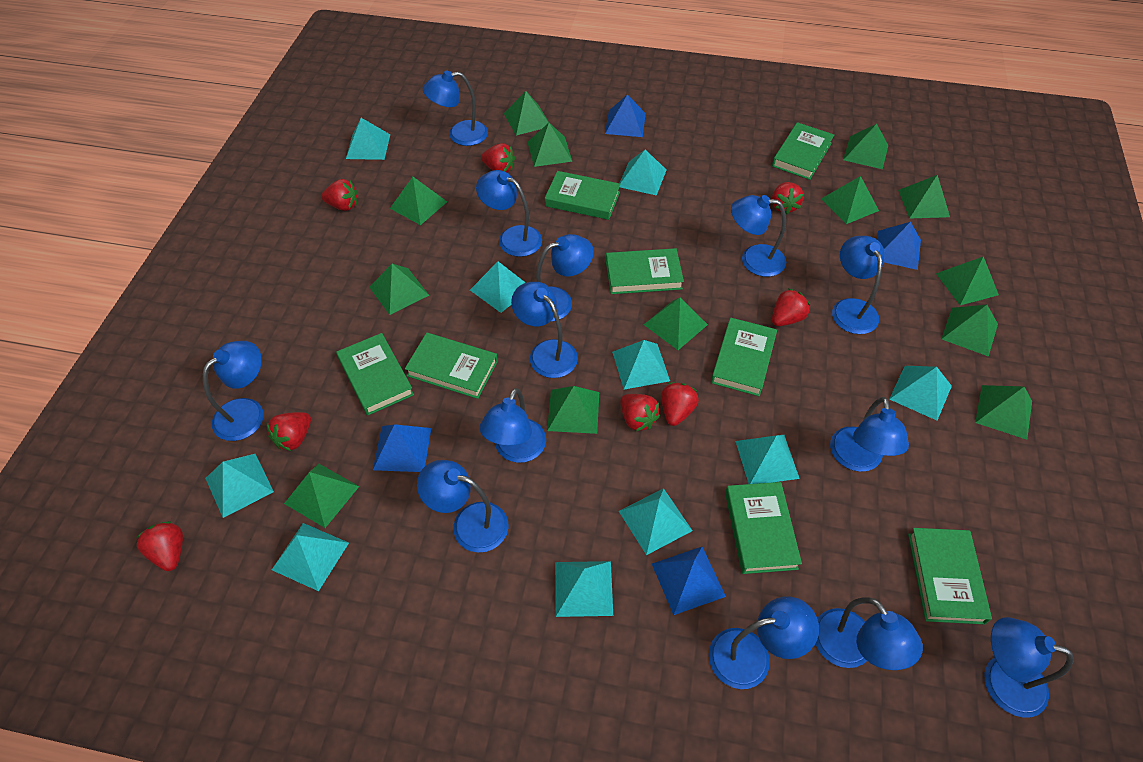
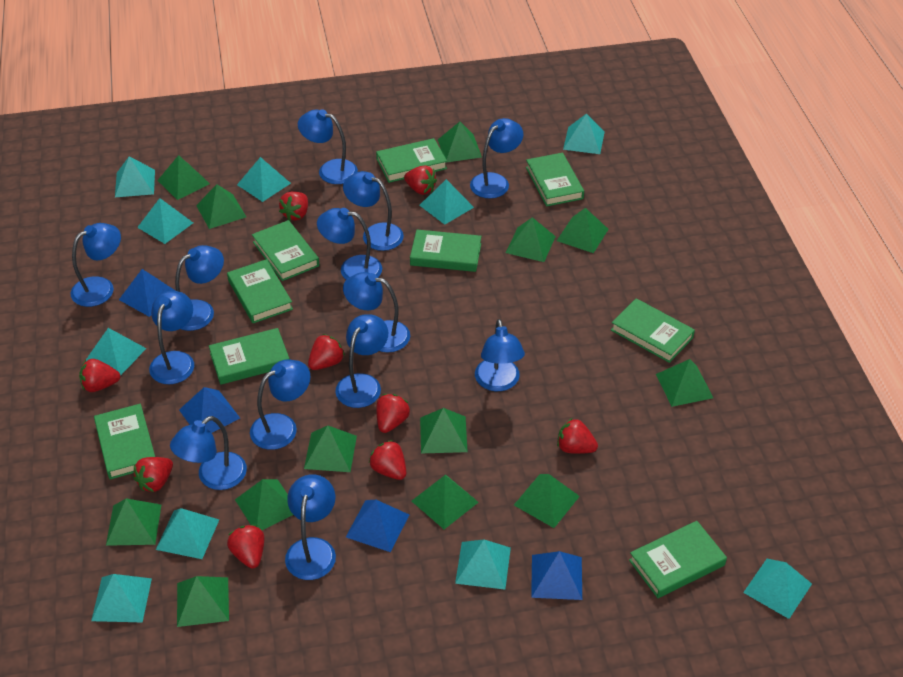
green book: 8 -> 9
red strawberry: 8 -> 9

